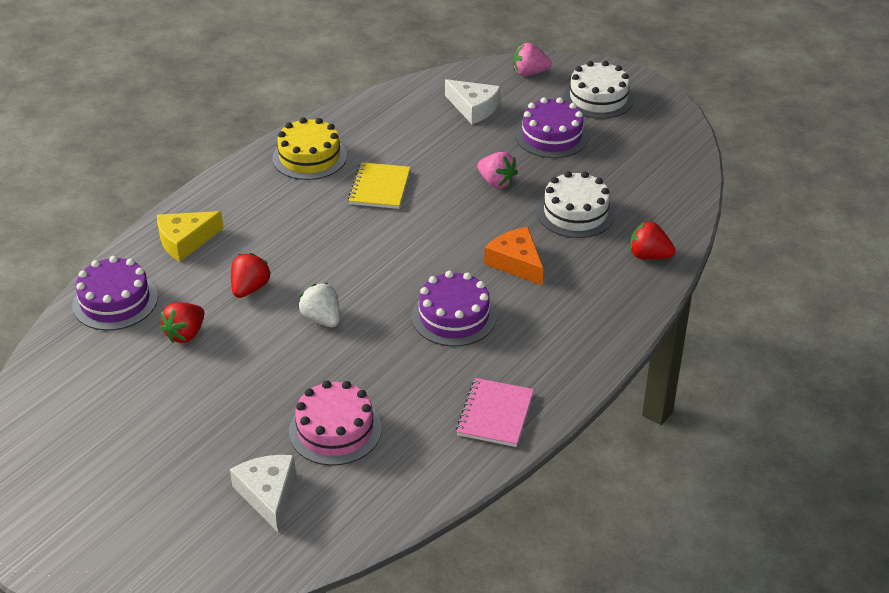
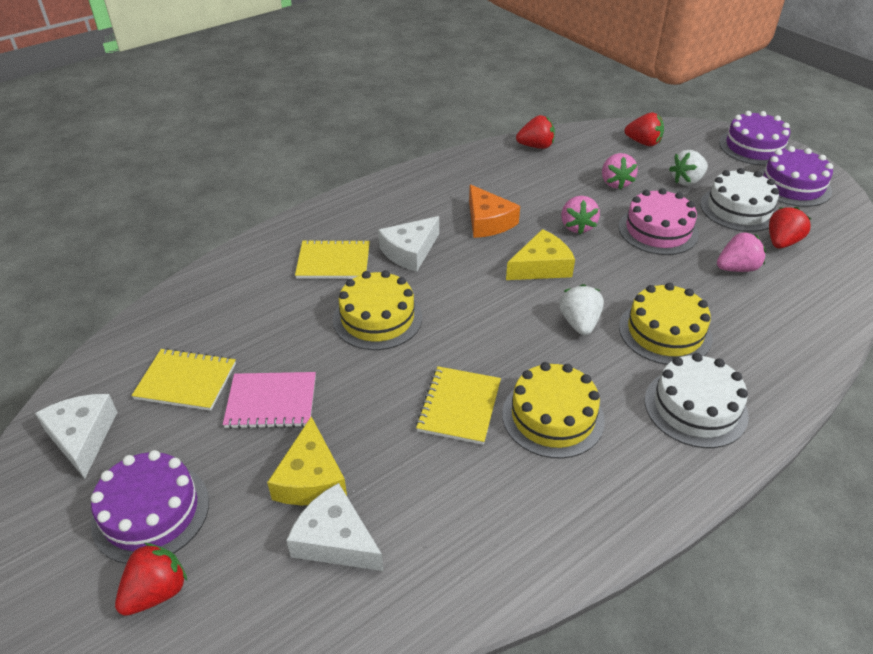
pink strawberry: 2 -> 3
red strawberry: 3 -> 4
white cheese: 2 -> 3
white strawberry: 1 -> 2
yellow cake: 1 -> 3
yellow cheese: 1 -> 2
yellow notebook: 1 -> 3

